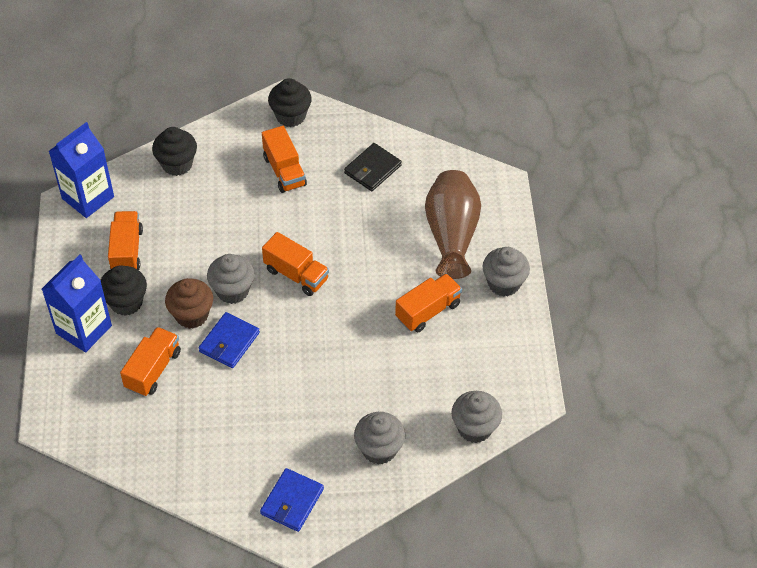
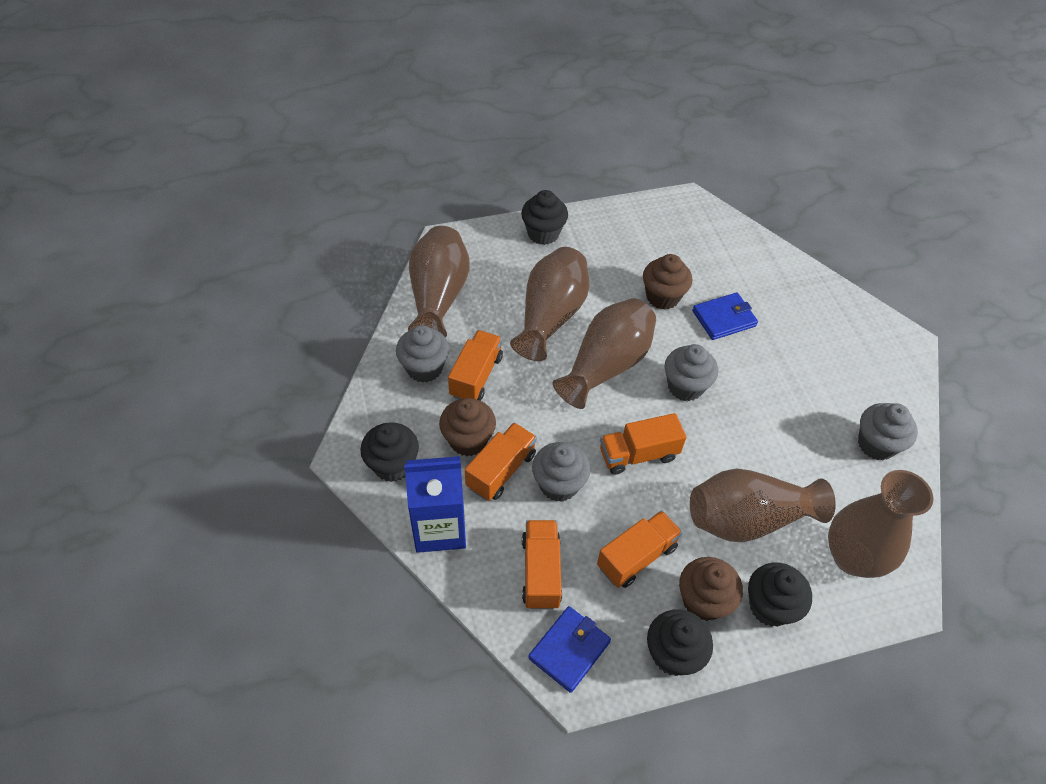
black cupcake: 3 -> 4
black wallet: 1 -> 0
blue carton: 2 -> 1
brown cupcake: 1 -> 3
brown vase: 1 -> 5

